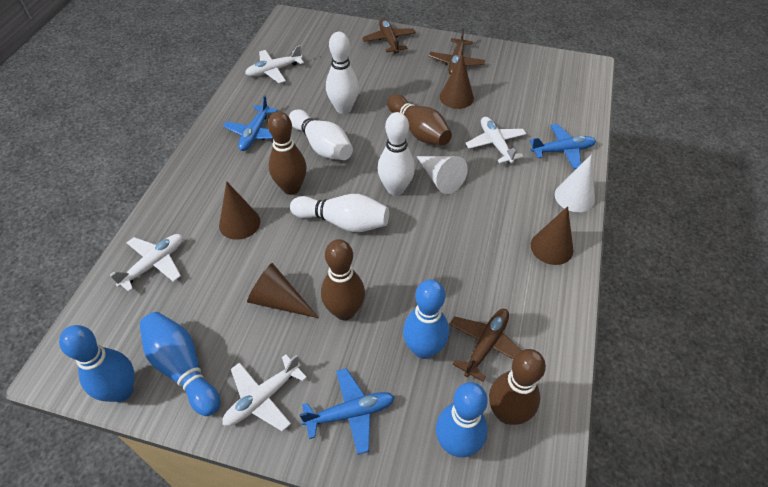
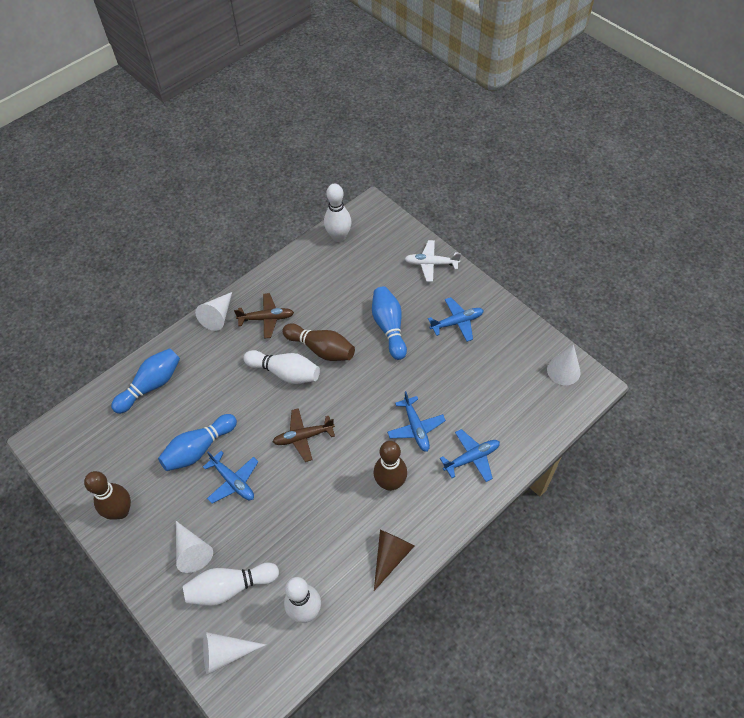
blue bowling pin: 4 -> 3
blue plane: 3 -> 4
brown bowling pin: 4 -> 3
brown cone: 4 -> 1
brown plane: 3 -> 2
white cone: 2 -> 4
white plane: 4 -> 1

